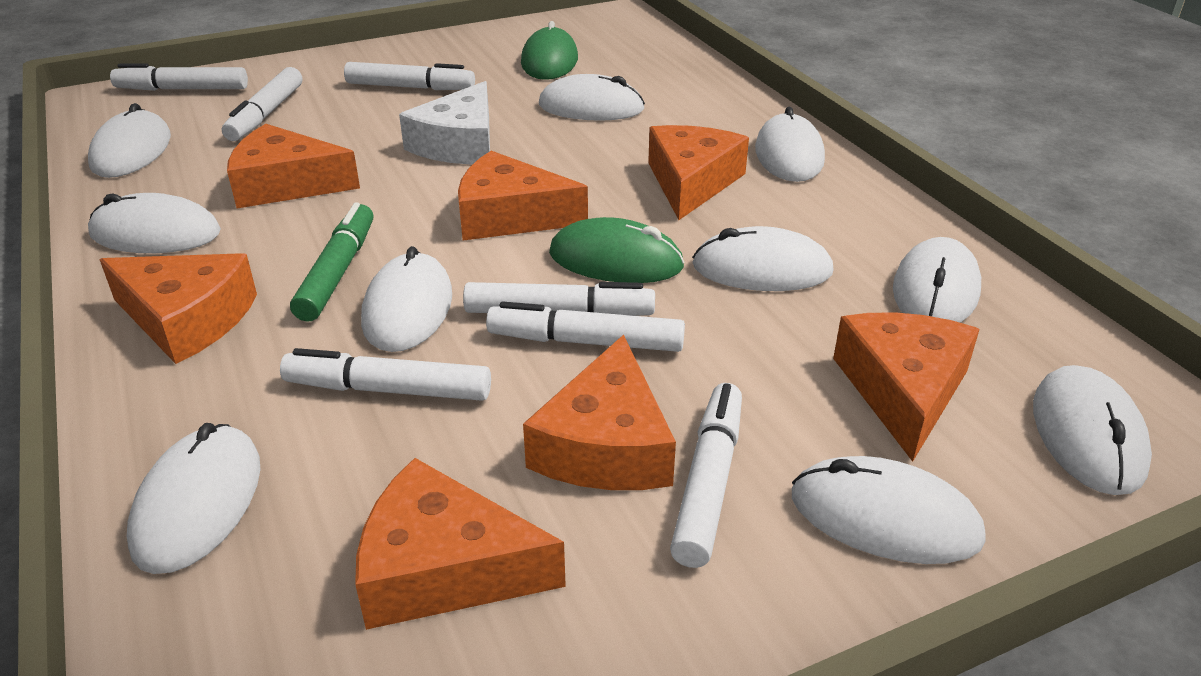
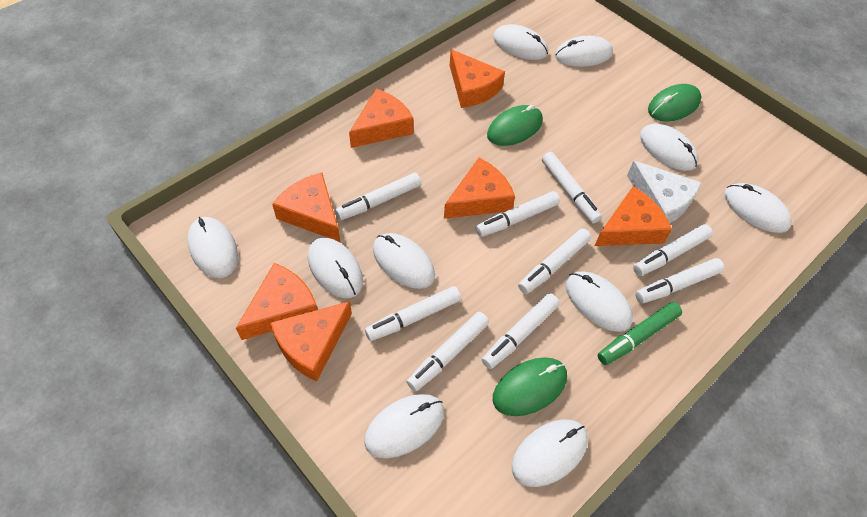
green mouse: 2 -> 3
white marker: 7 -> 9

